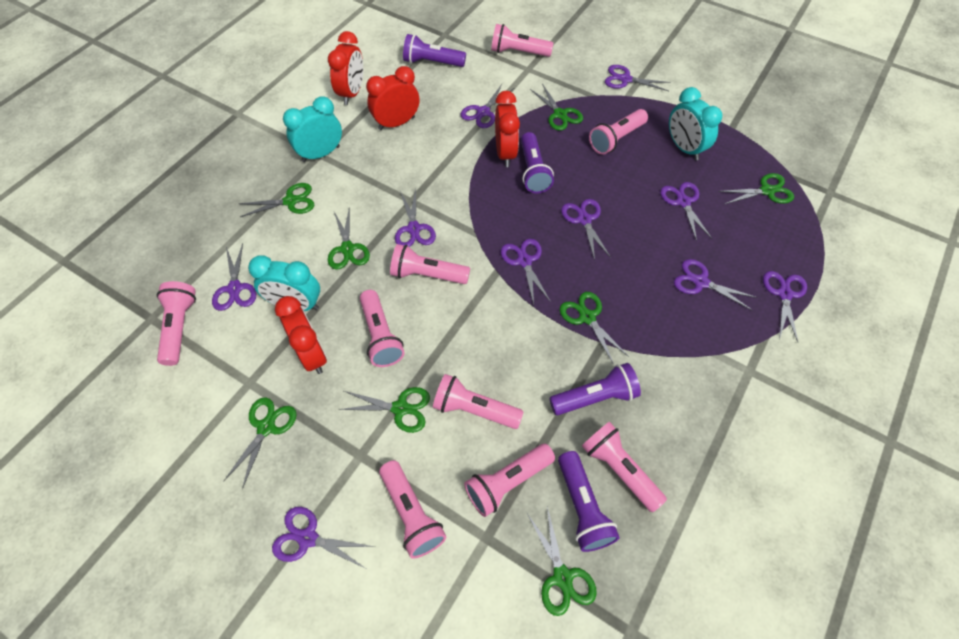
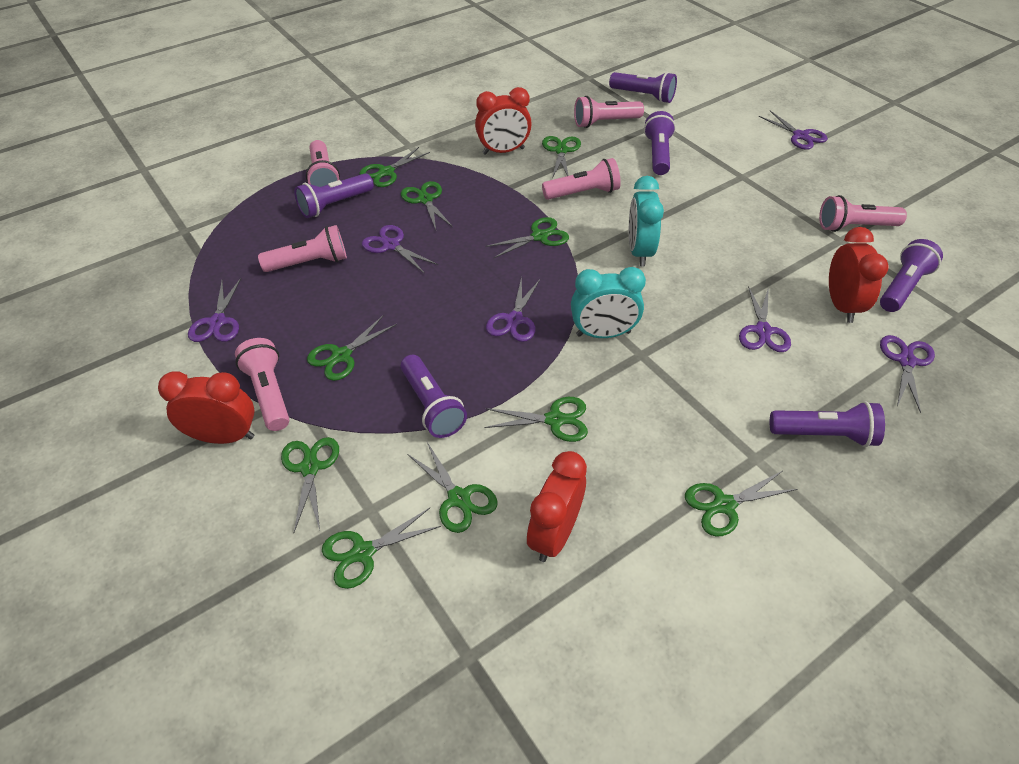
green scissors: 8 -> 10
pink flashlight: 9 -> 6
purple flashlight: 4 -> 6
purple scissors: 10 -> 6
turquoise clock: 3 -> 2

